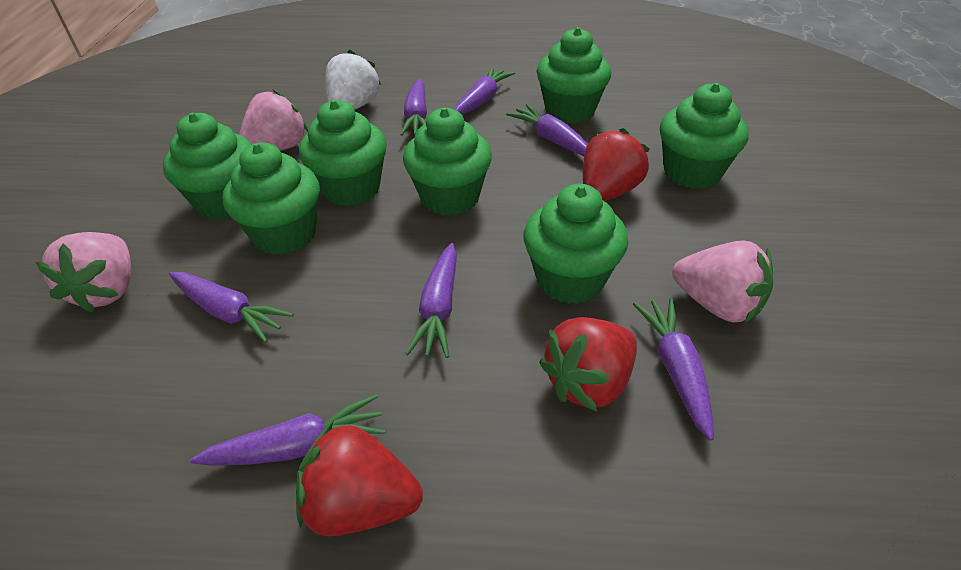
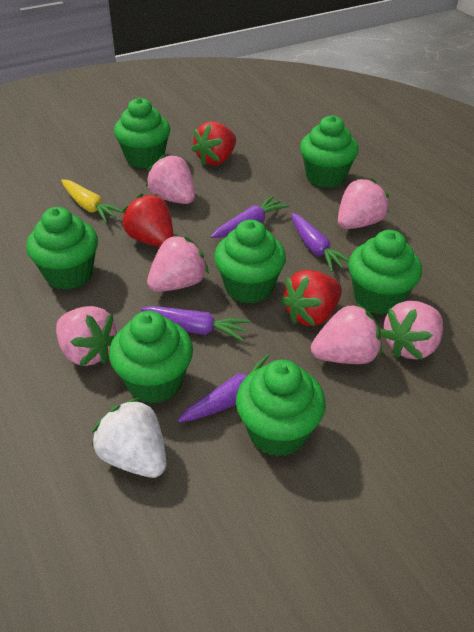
pink strawberry: 3 -> 6
purple carrot: 7 -> 4
yellow carrot: 0 -> 1

